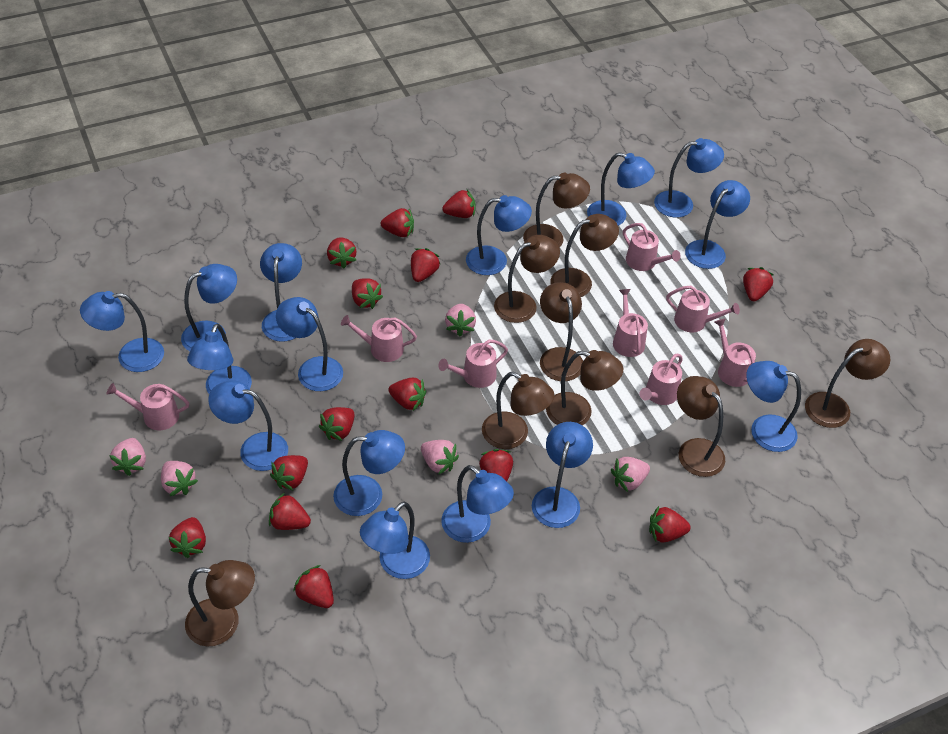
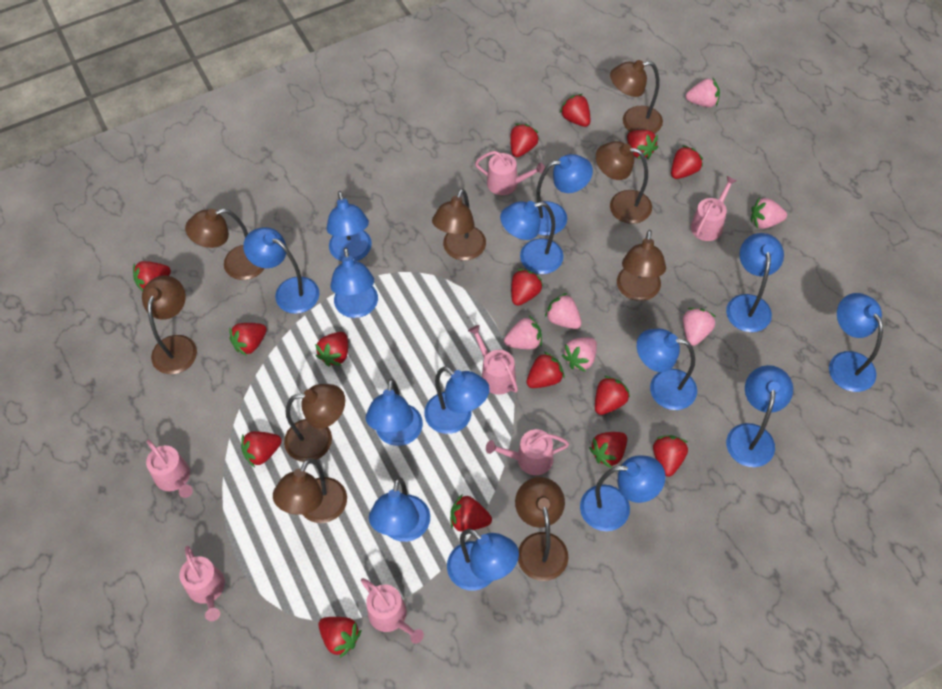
blue lamp: 15 -> 14
pink strawberry: 5 -> 6
pink watering can: 8 -> 7
red strawberry: 14 -> 15

